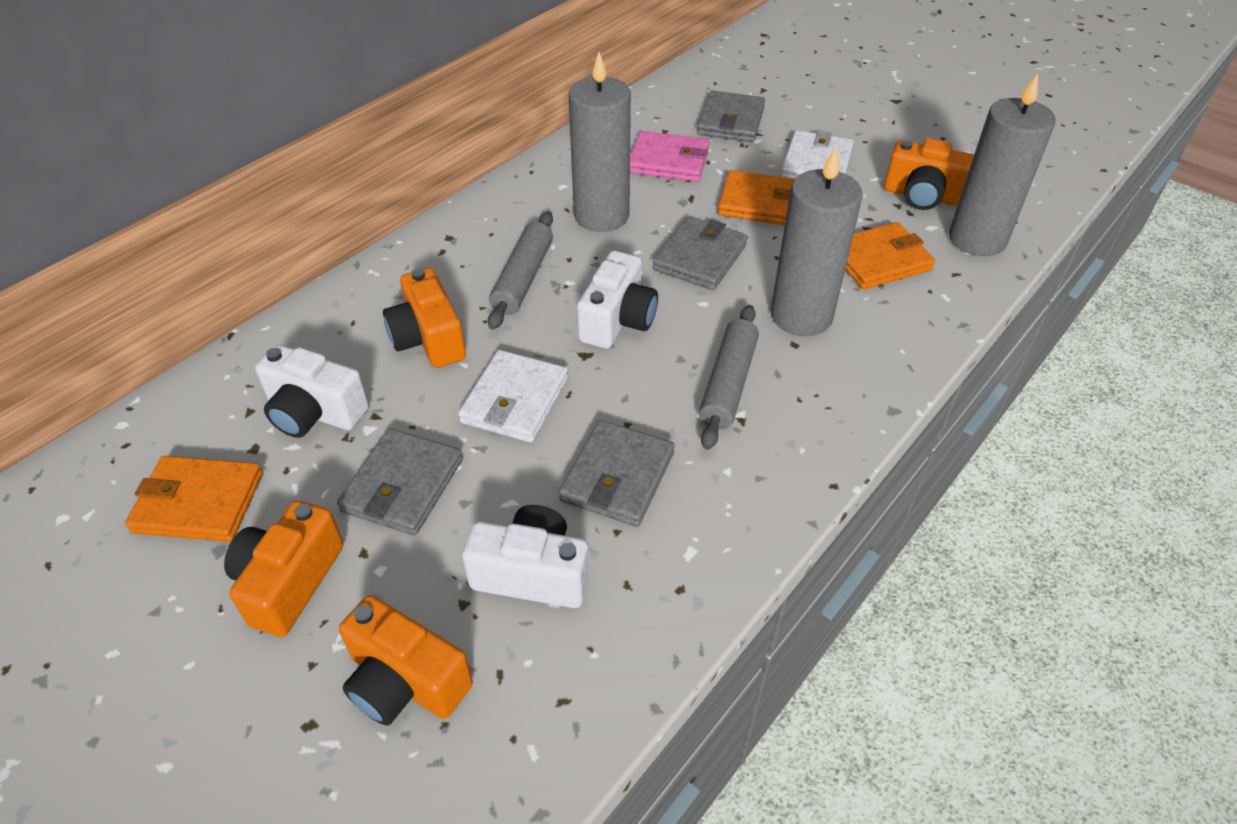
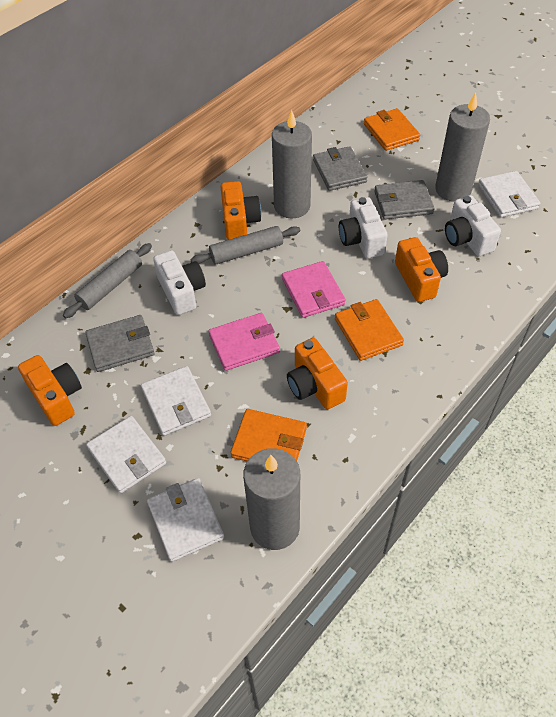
grey wallet: 4 -> 3
pink wallet: 1 -> 2
white wallet: 2 -> 4

